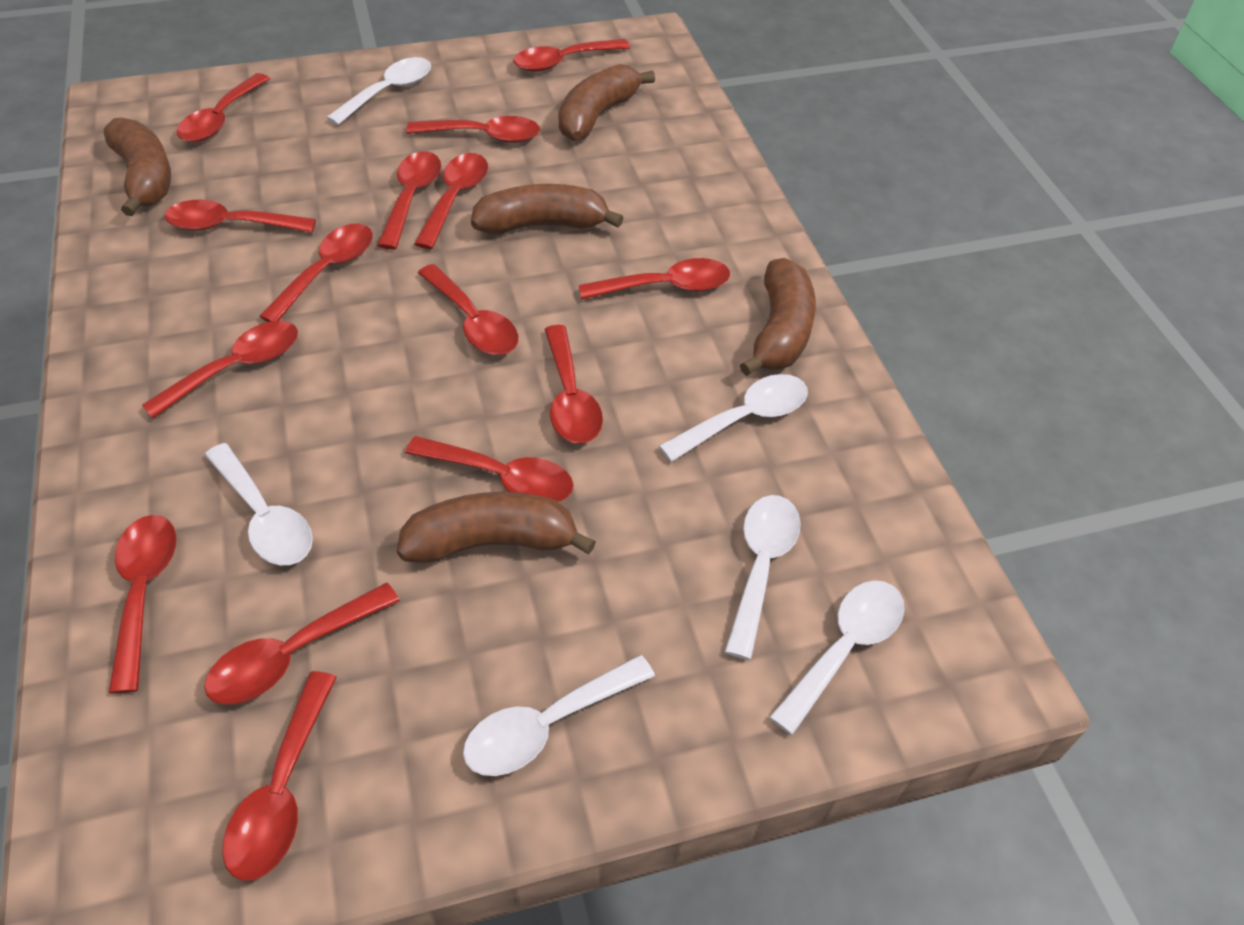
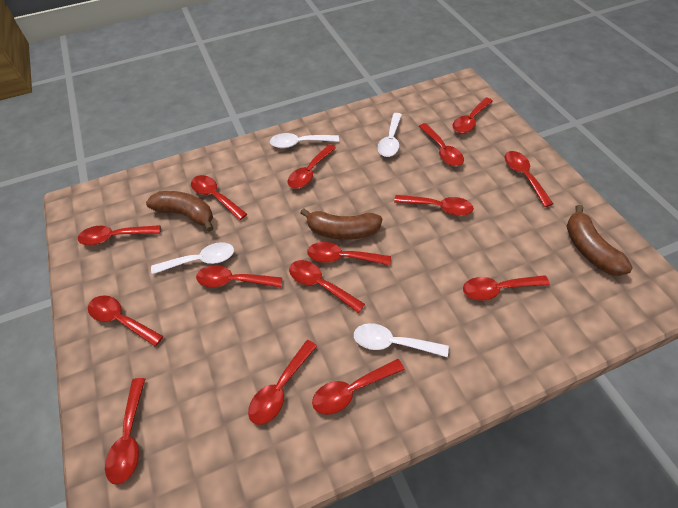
brown banana: 5 -> 3
white spoon: 6 -> 4

